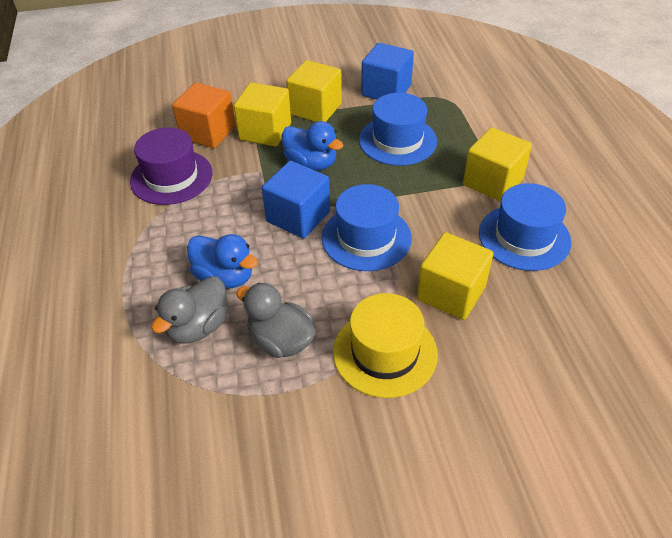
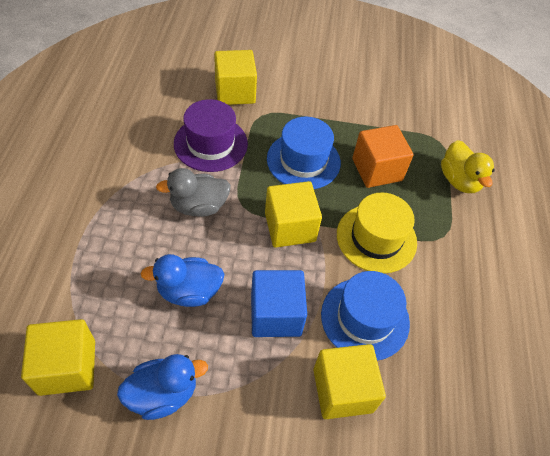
blue cube: 2 -> 1
blue hat: 3 -> 2
grey duck: 2 -> 1
yellow duck: 0 -> 1

